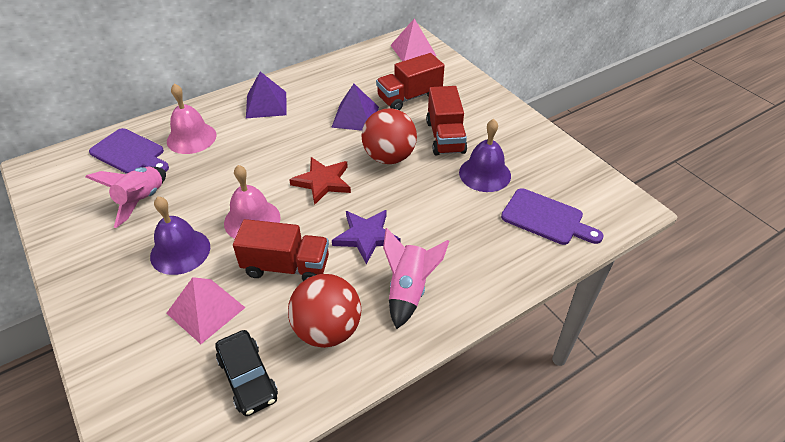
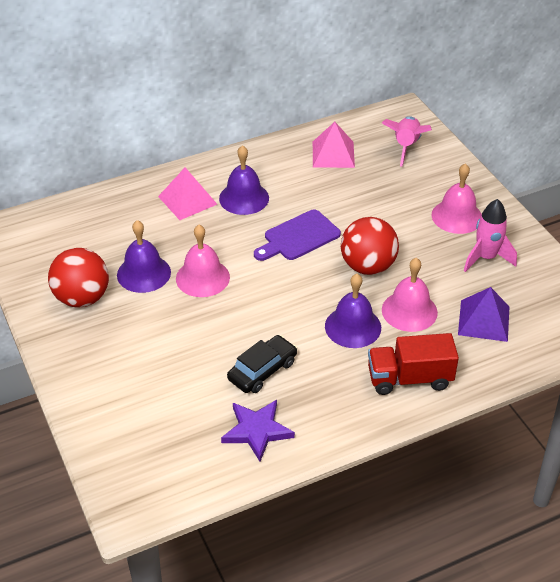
pink bell: 2 -> 3
purple bell: 2 -> 3
purple cutting board: 2 -> 1
purple pyramid: 2 -> 1
red star: 1 -> 0
red truck: 3 -> 1

